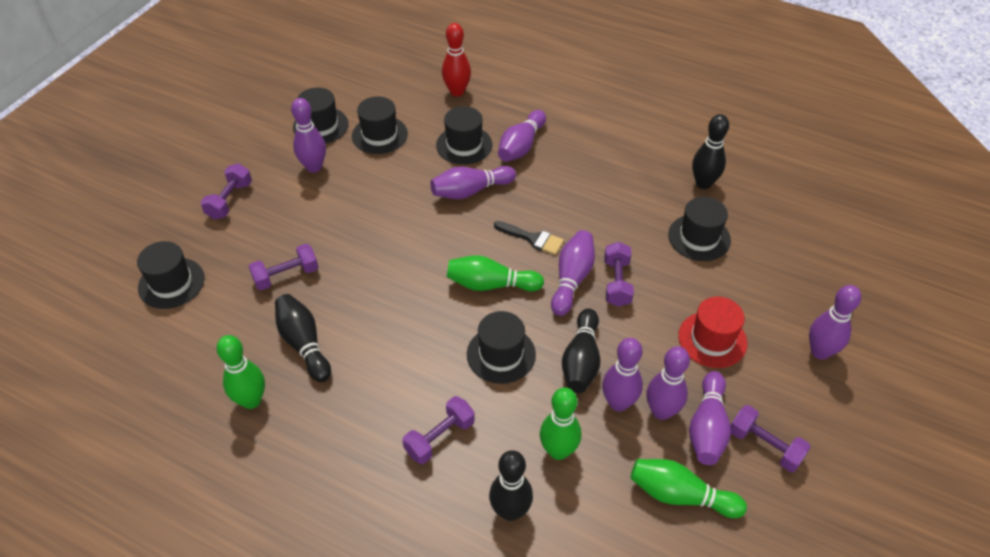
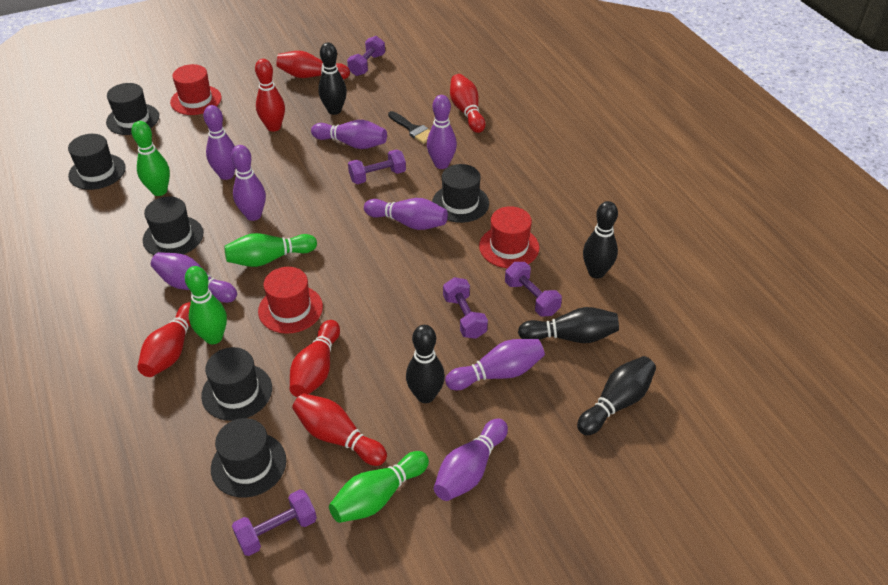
black bowling pin: 4 -> 5
red bowling pin: 1 -> 6
red hat: 1 -> 3

